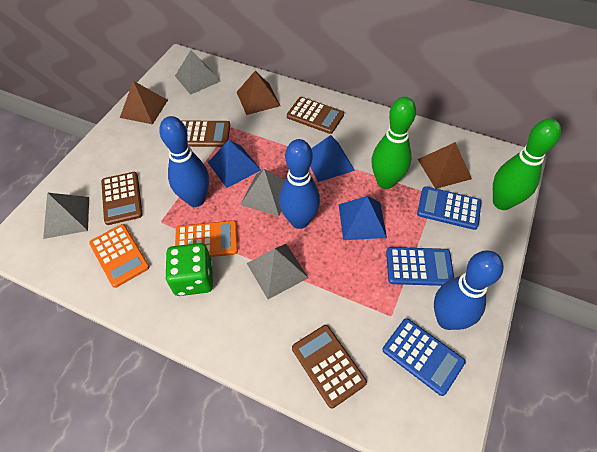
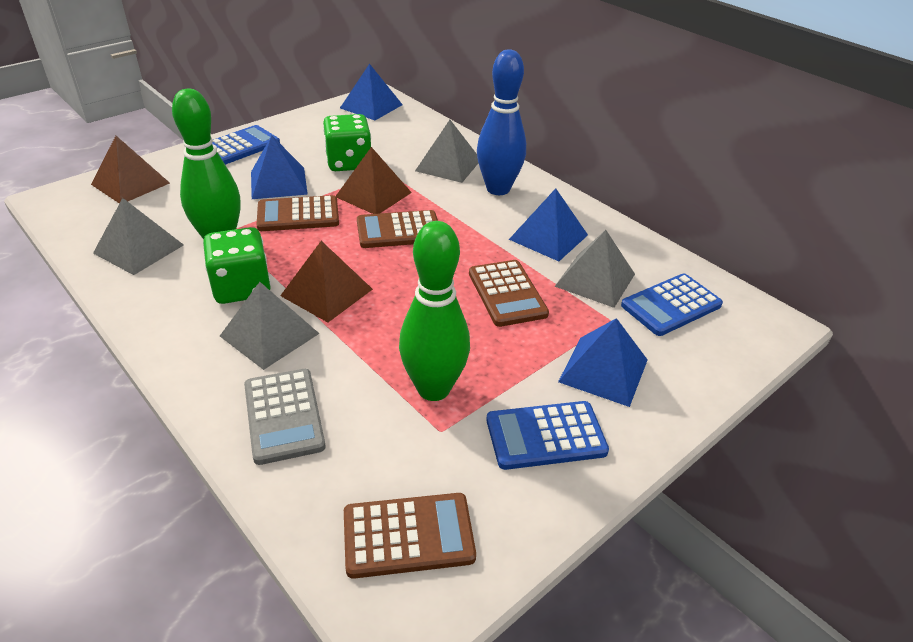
blue bowling pin: 3 -> 1
blue pyramid: 3 -> 4
green dice: 1 -> 2
grey calculator: 0 -> 1
orange calculator: 2 -> 0

